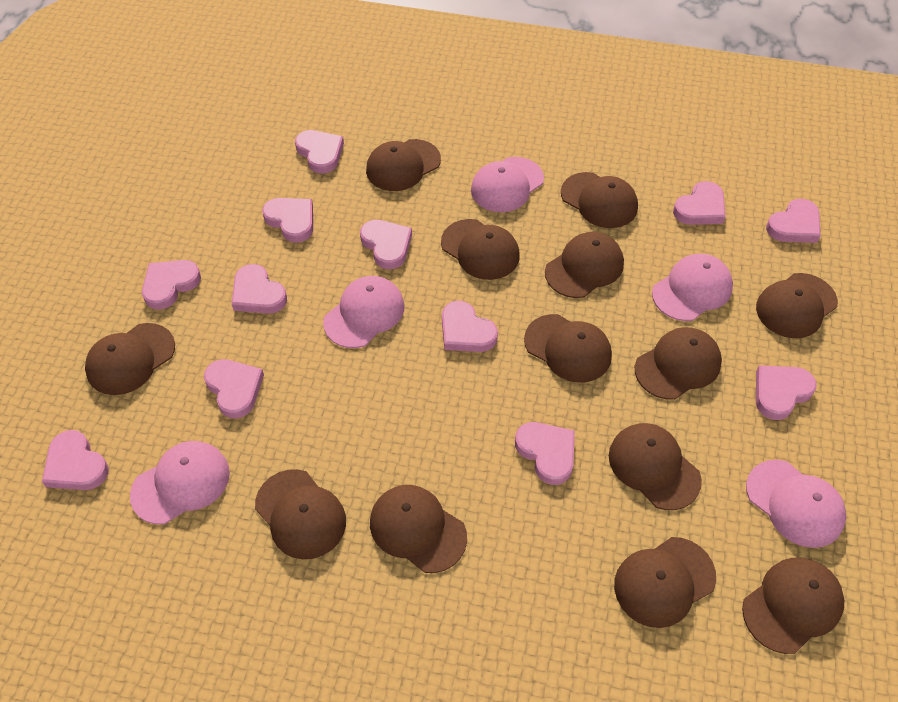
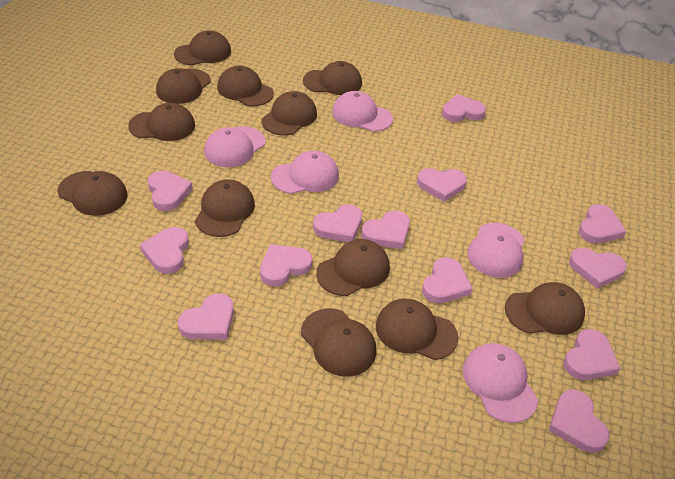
brown cap: 13 -> 12
pink heart: 12 -> 13

